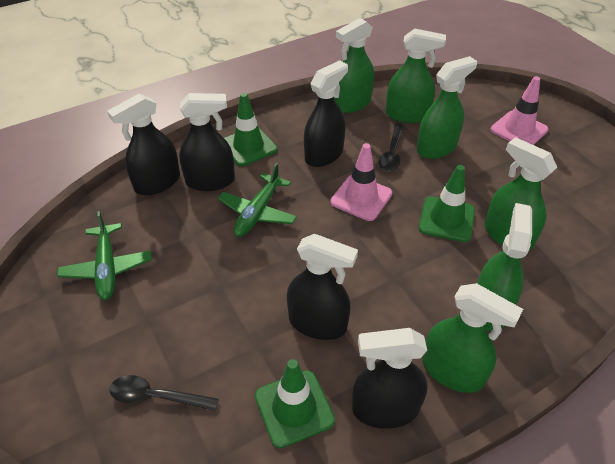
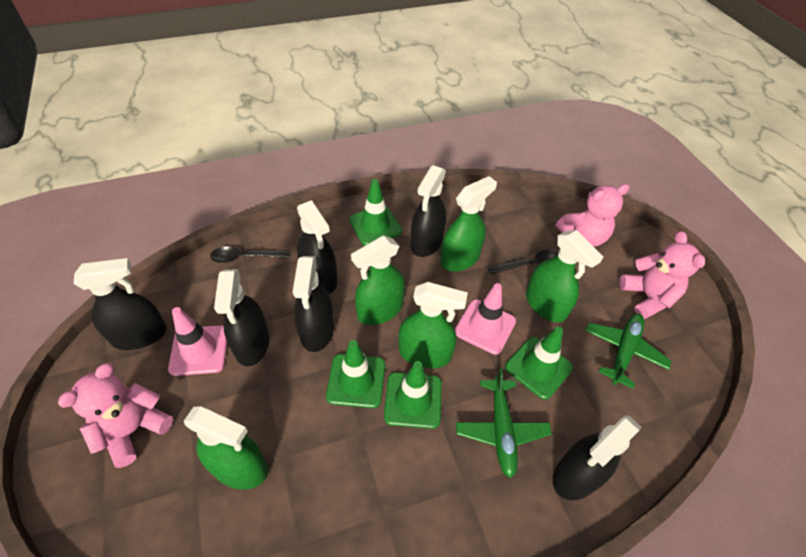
black spray bottle: 5 -> 6
green spray bottle: 6 -> 5
green traffic cone: 3 -> 4
pink teddy bear: 0 -> 3

